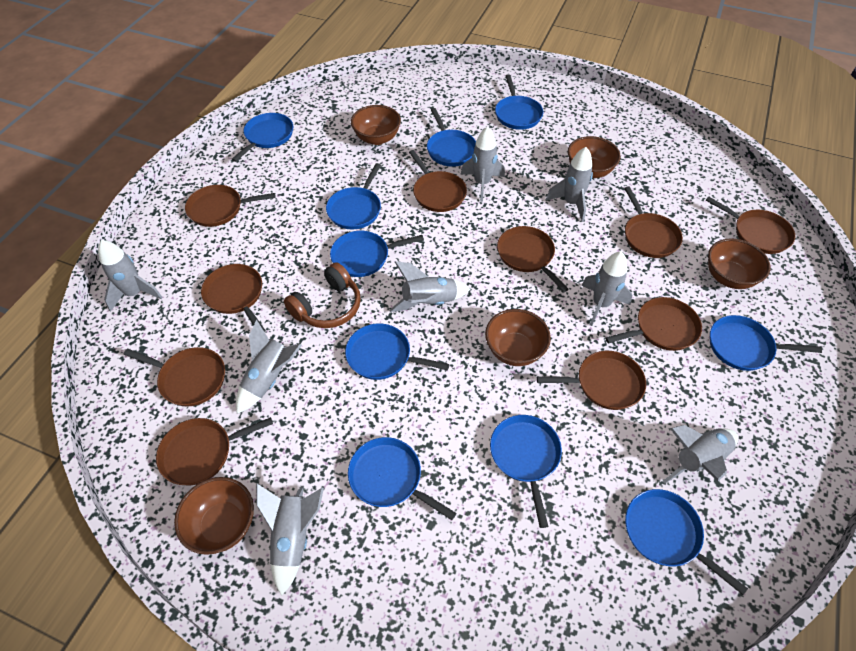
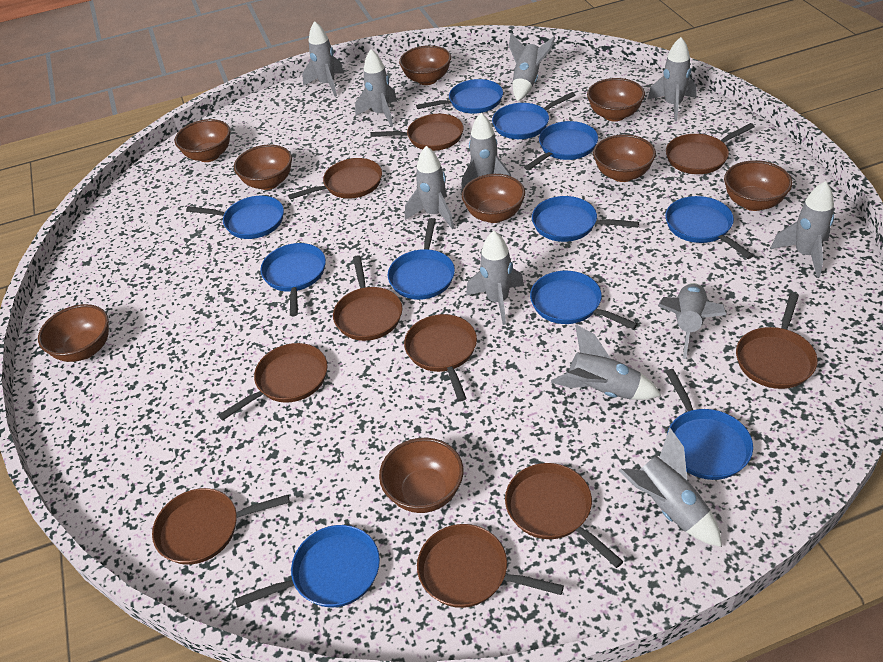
blue pan: 10 -> 11
brown bowl: 5 -> 9
brown headphones: 1 -> 0
grey rocket: 8 -> 11

